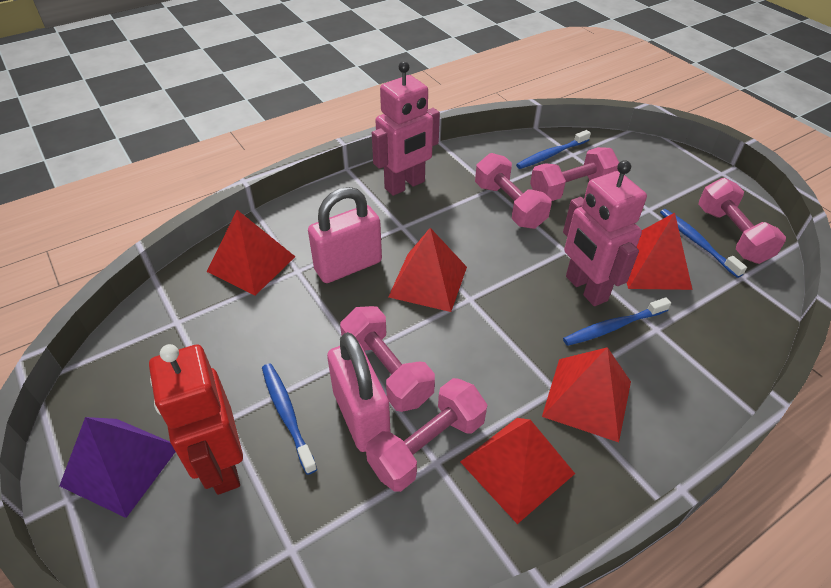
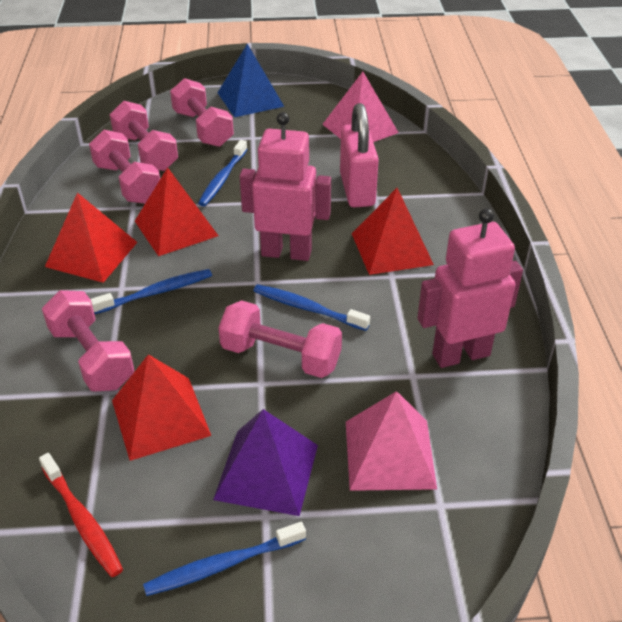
blue pyramid: 0 -> 1
pink padlock: 2 -> 1
pink pyramid: 0 -> 2
red pyramid: 5 -> 4
red robot: 1 -> 0
red toothbrush: 0 -> 1

